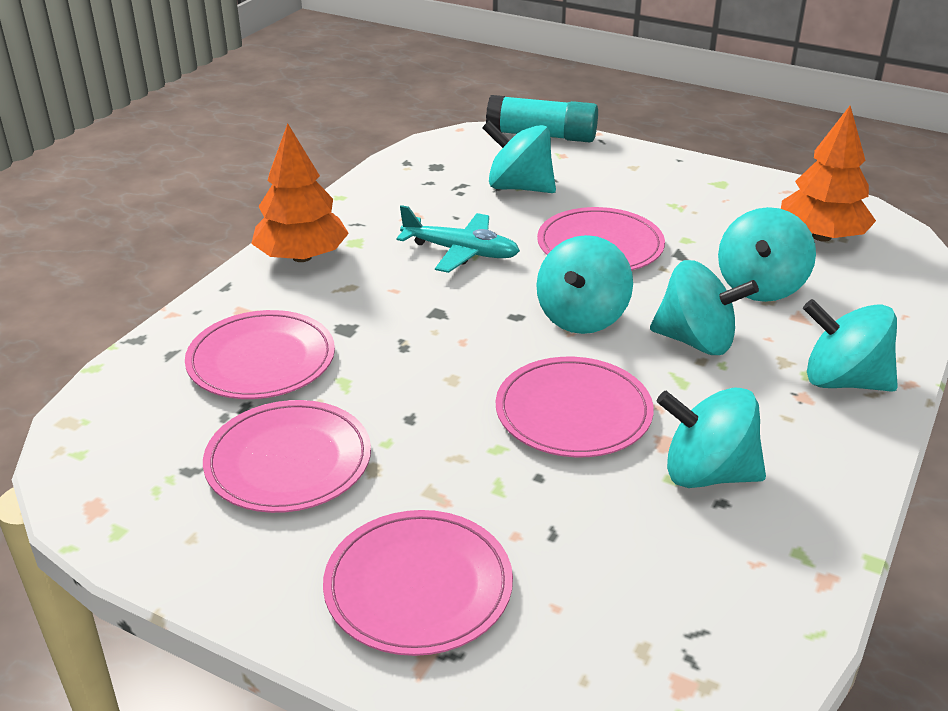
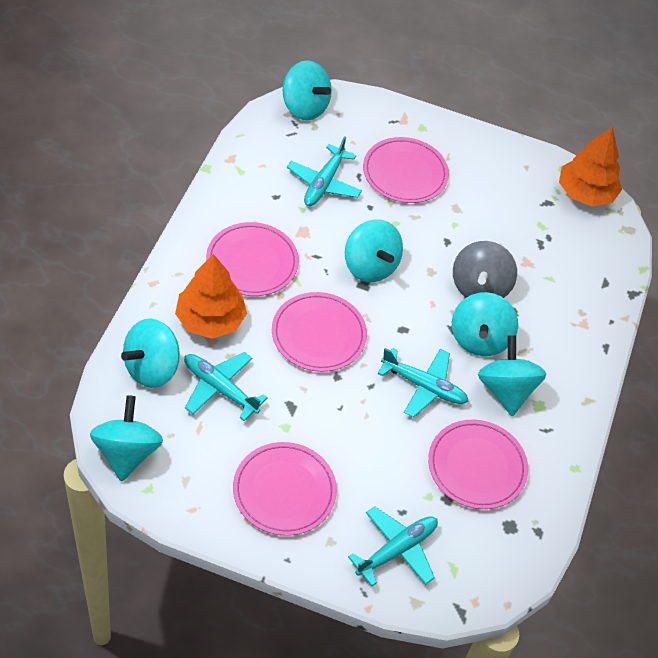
grey spinning top: 0 -> 1
turquoise glue stick: 1 -> 0
turquoise plane: 1 -> 4

